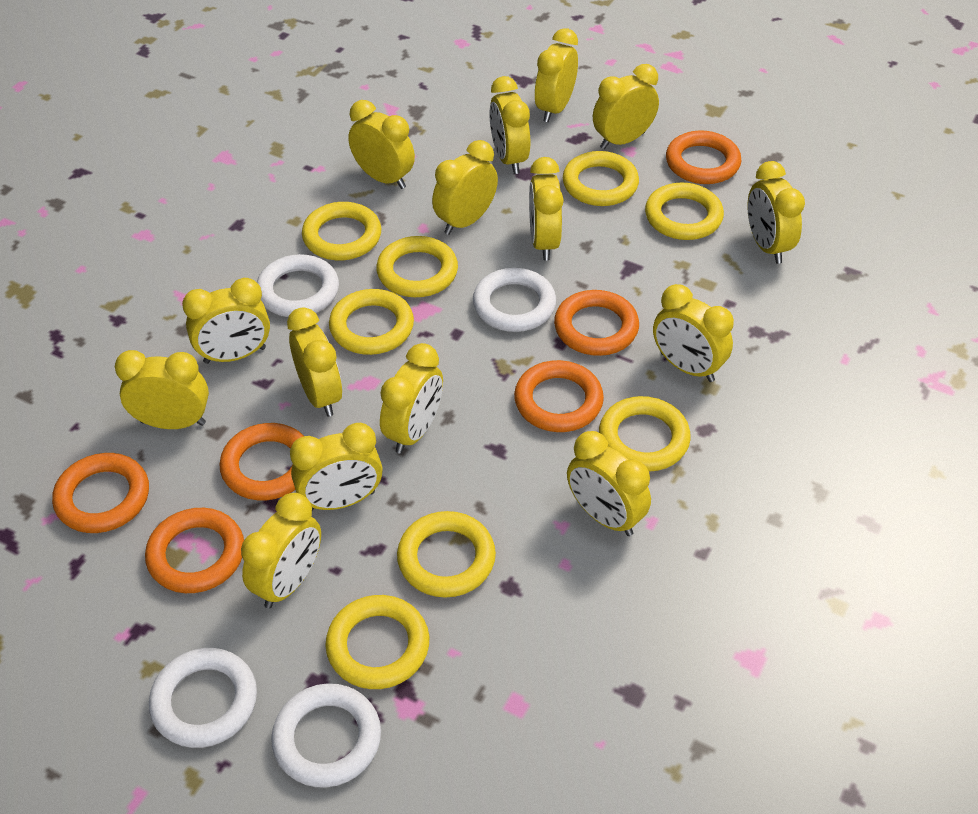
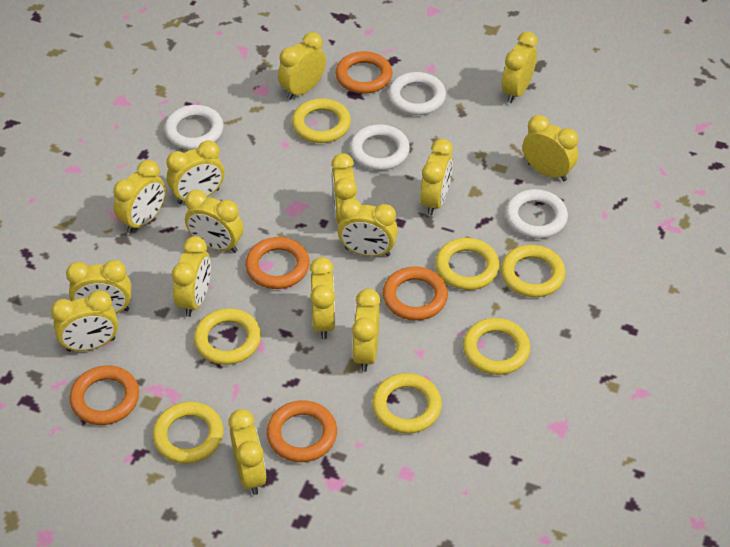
orange ring: 6 -> 5
yellow ring: 8 -> 7

